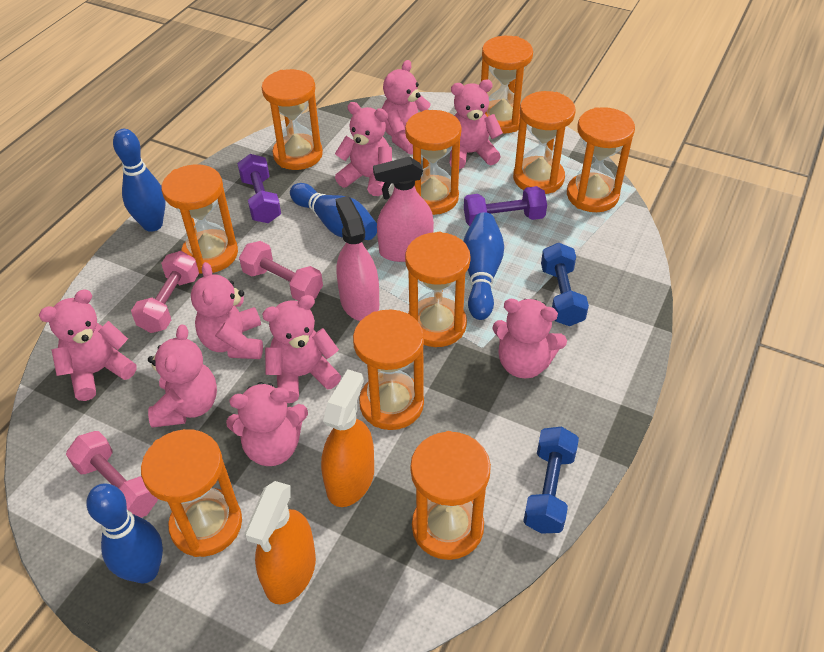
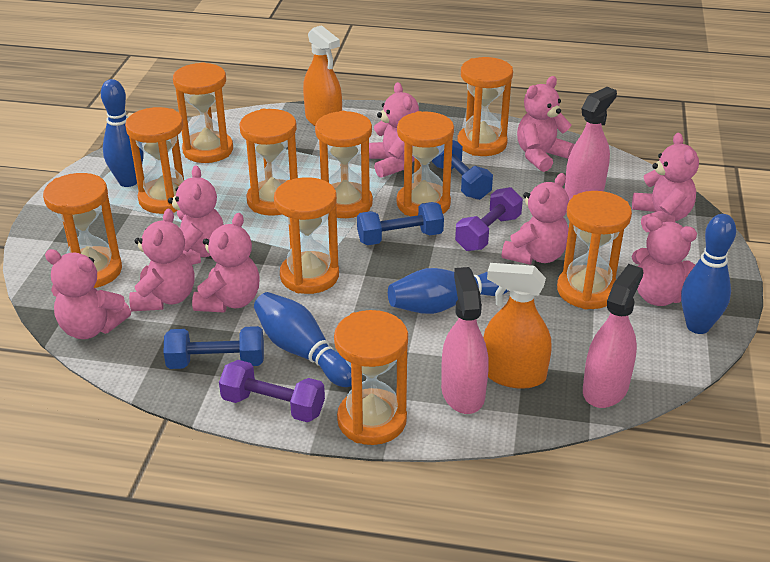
blue dumbbell: 2 -> 3
pink dumbbell: 3 -> 0
pink spray bottle: 2 -> 3

